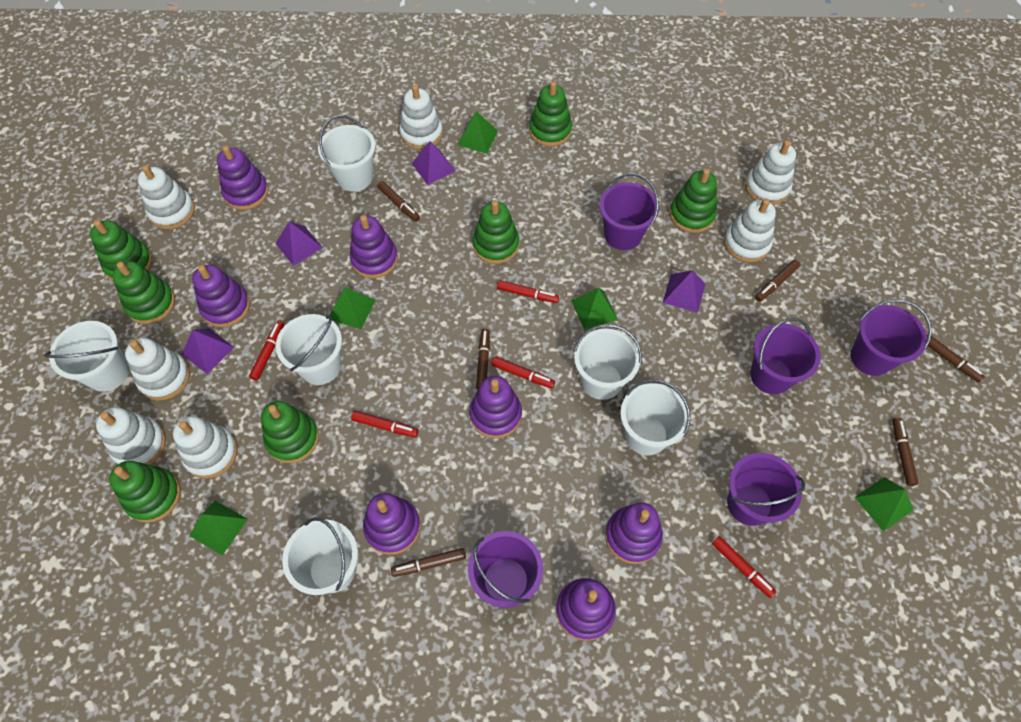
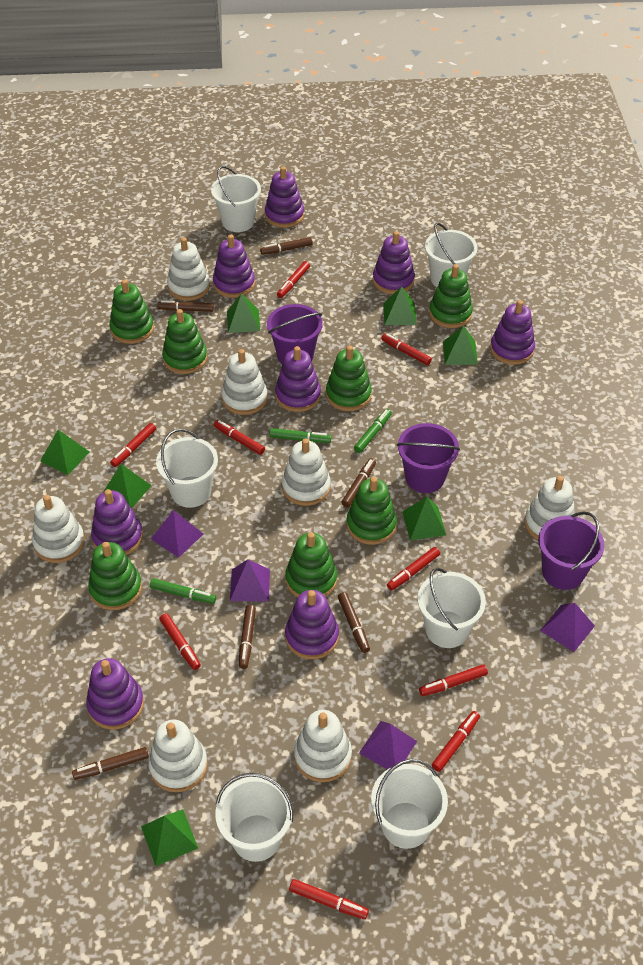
green marker: 0 -> 3
green pyramid: 5 -> 7
purple bucket: 5 -> 3
purple stacking toy: 7 -> 8
red marker: 5 -> 9

